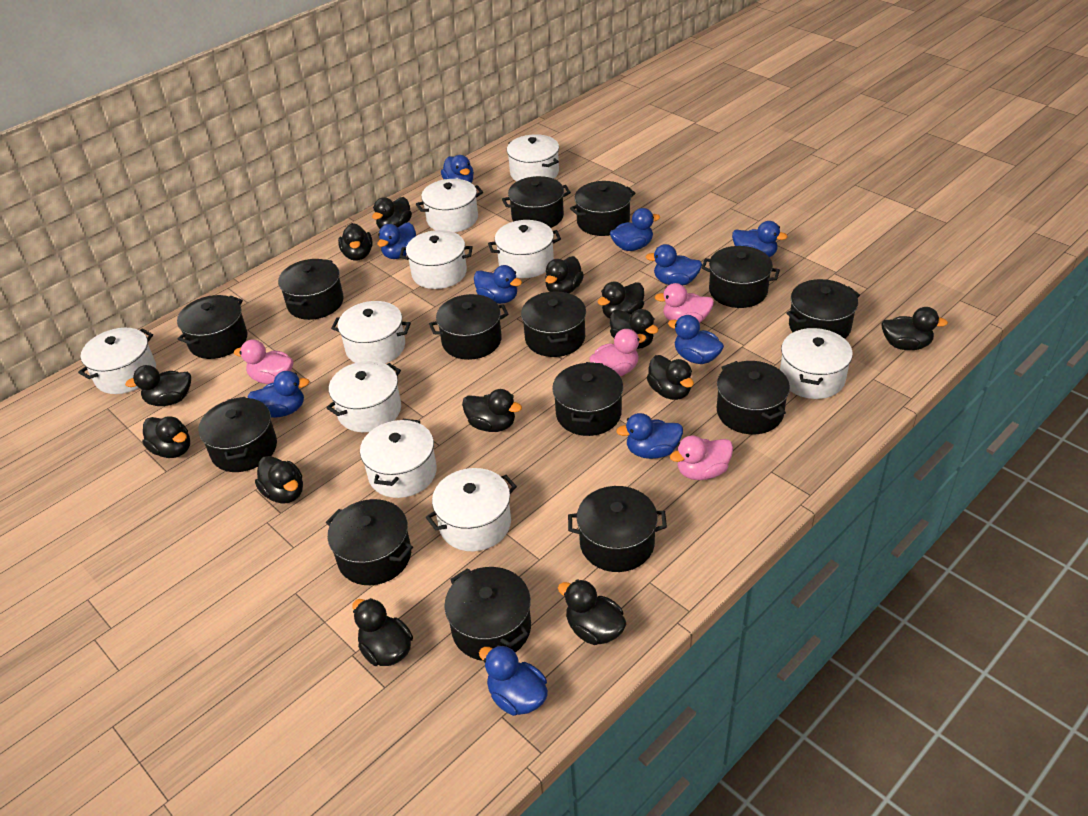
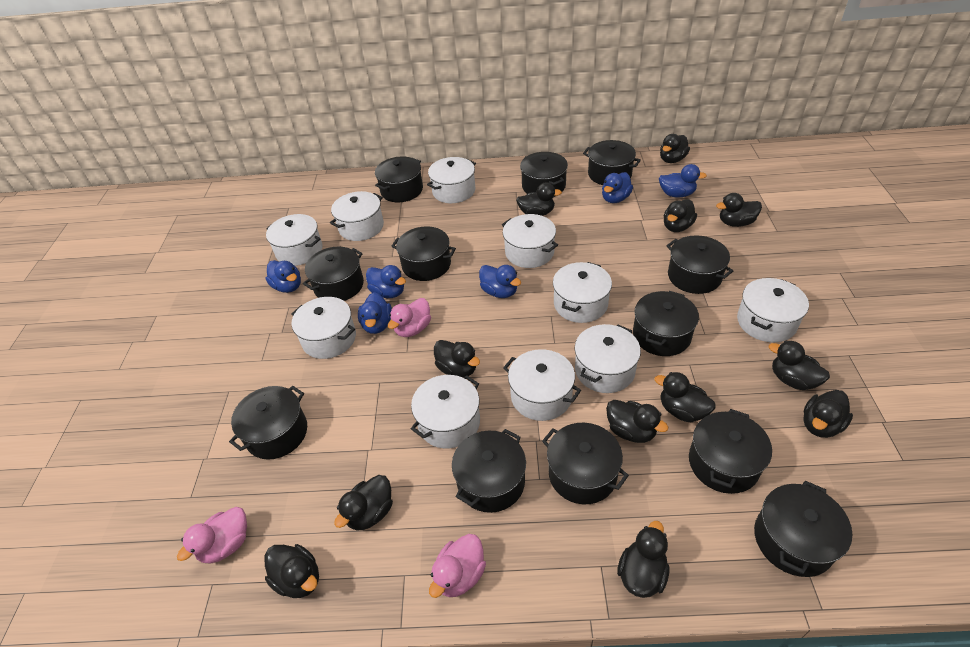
black duck: 13 -> 12
black pot: 14 -> 12
blue duck: 10 -> 6
pink duck: 4 -> 3

